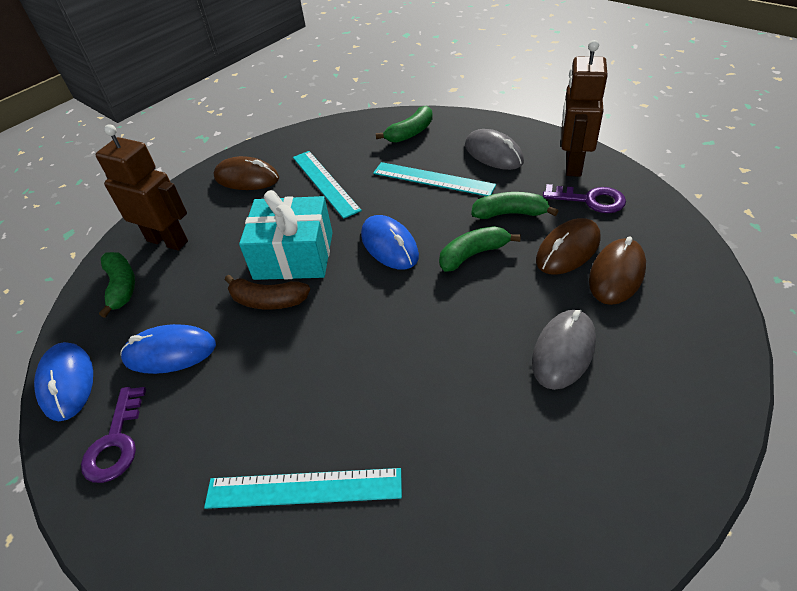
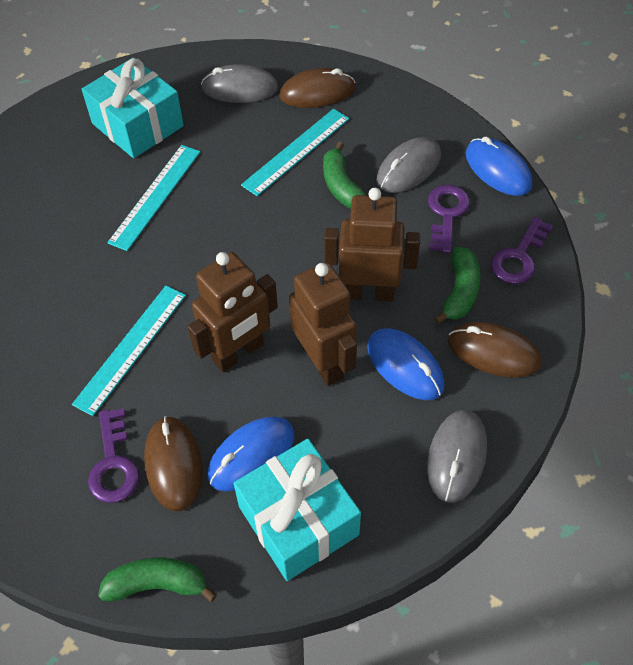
brown banana: 1 -> 0
brown robot: 2 -> 3
green banana: 4 -> 3
grey mouse: 2 -> 3
purple key: 2 -> 3
turquoise gift: 1 -> 2

